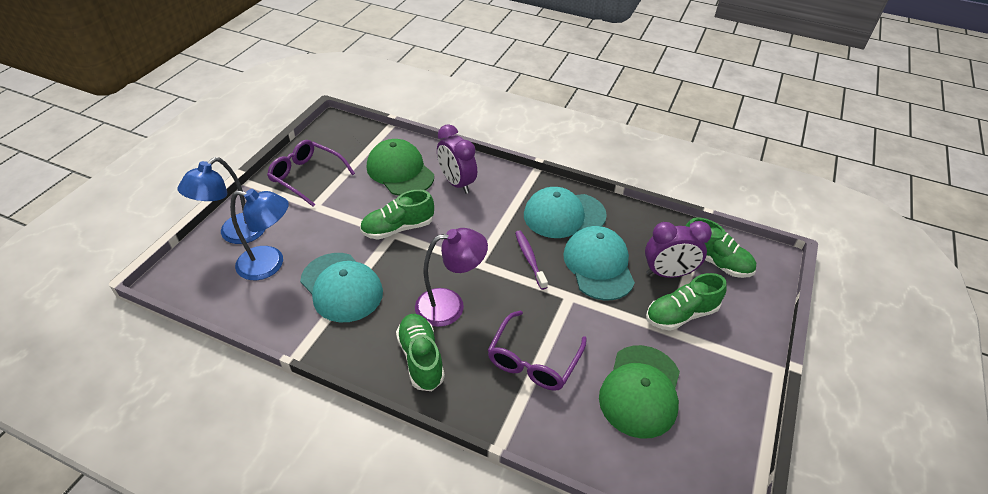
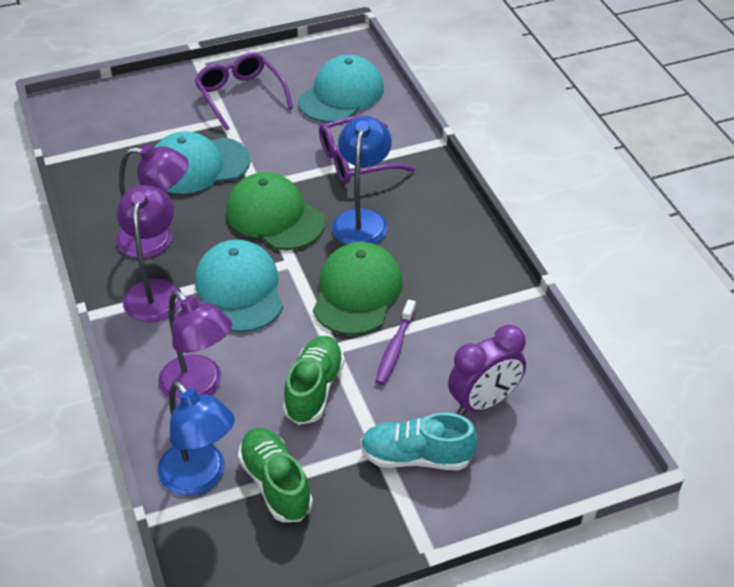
green shoe: 4 -> 2
purple clock: 2 -> 1
purple lamp: 1 -> 3
turquoise shoe: 0 -> 1

